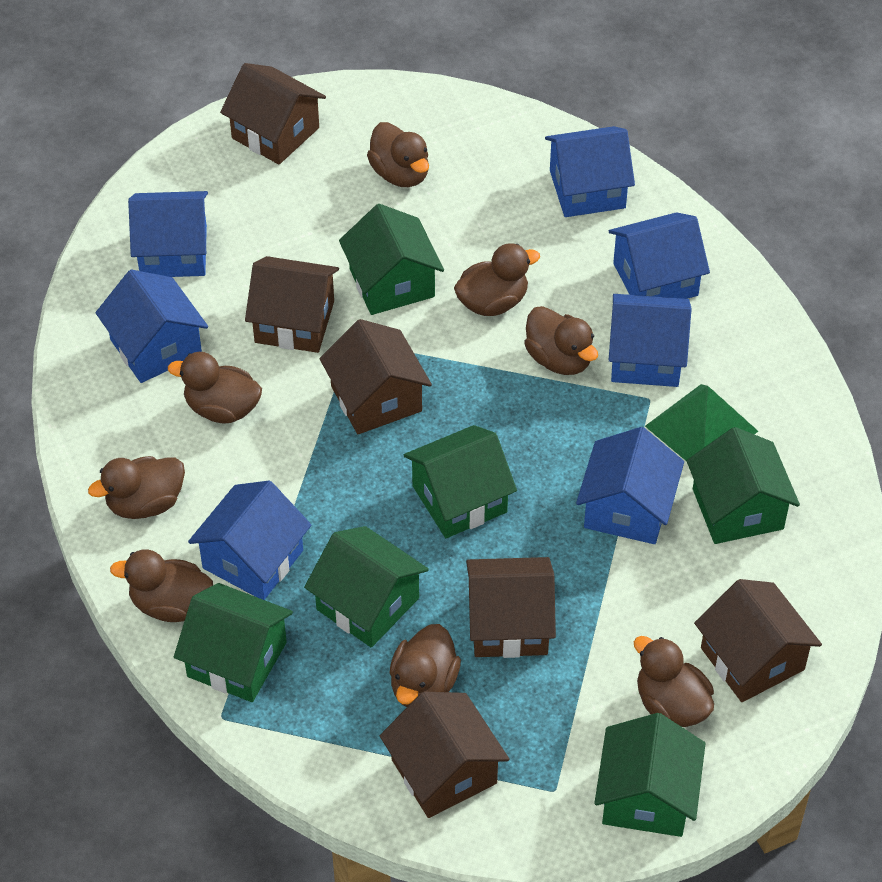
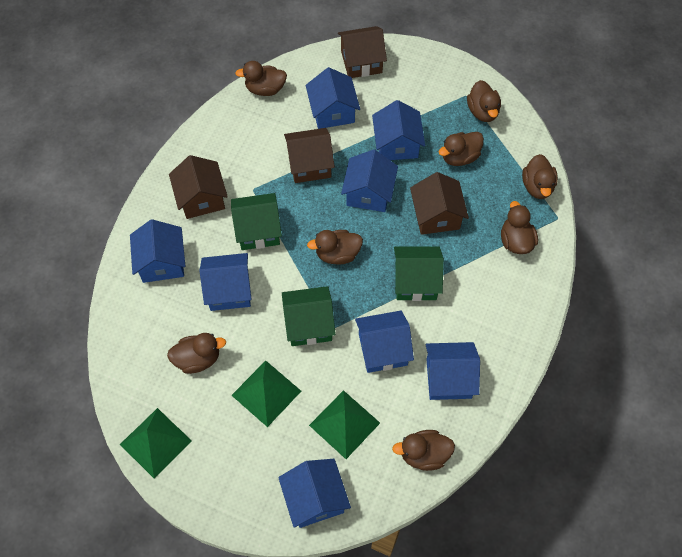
blue house: 7 -> 8
brown house: 6 -> 4
green house: 6 -> 3
green pyramid: 1 -> 3

